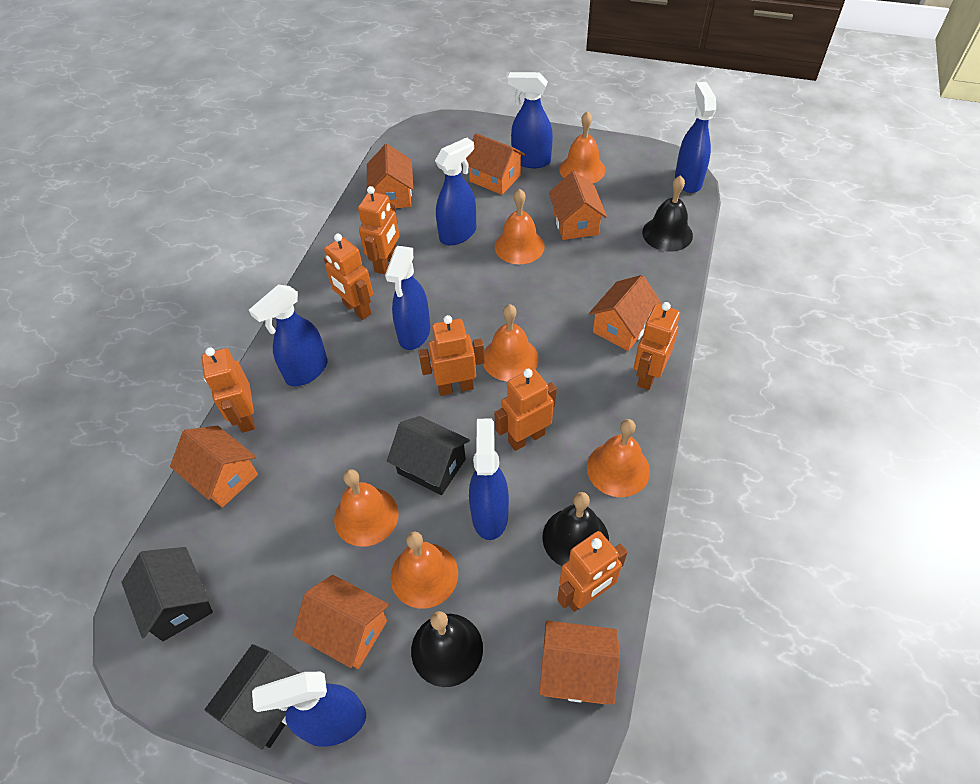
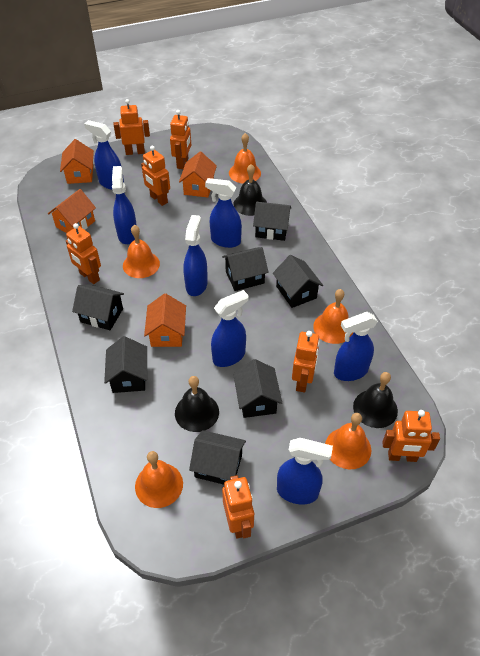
black house: 3 -> 7
orange bell: 6 -> 5
orange house: 7 -> 4

